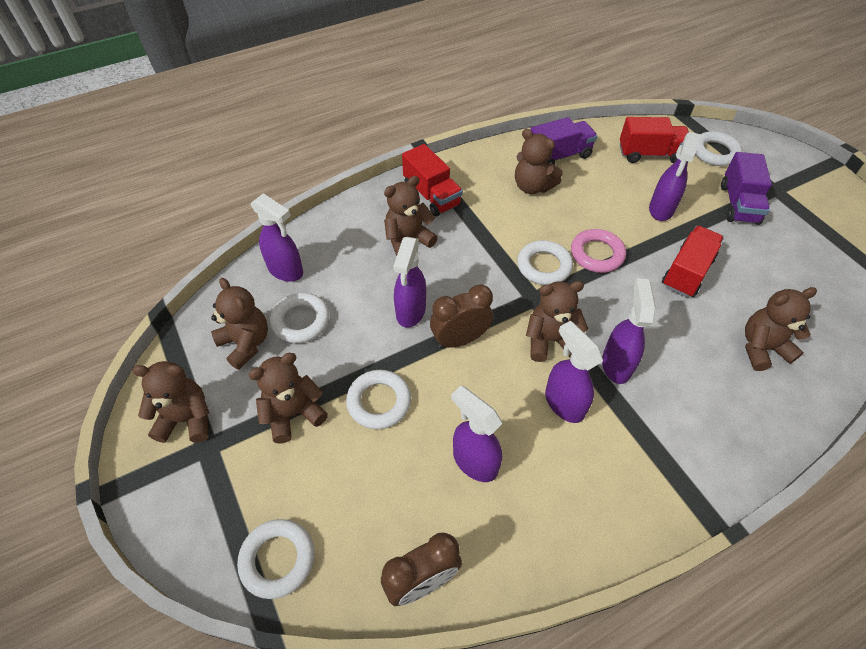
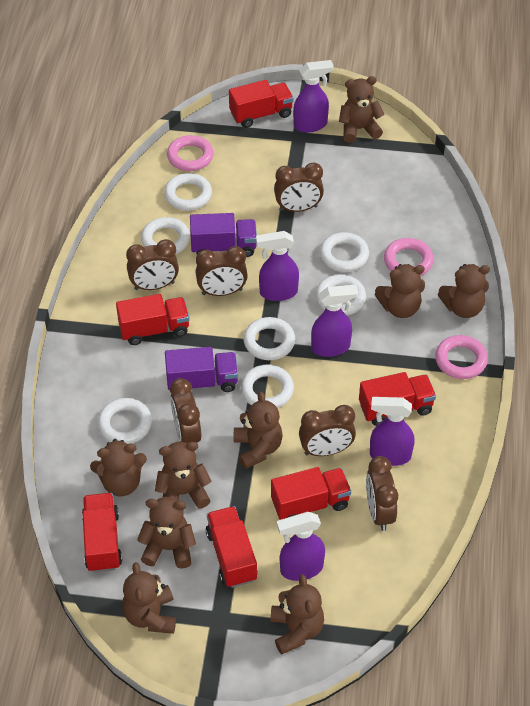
brown clock: 2 -> 6
brown teddy bear: 7 -> 9
pink ring: 1 -> 3
purple spray bottle: 6 -> 5
red truck: 3 -> 6
white ring: 5 -> 7

